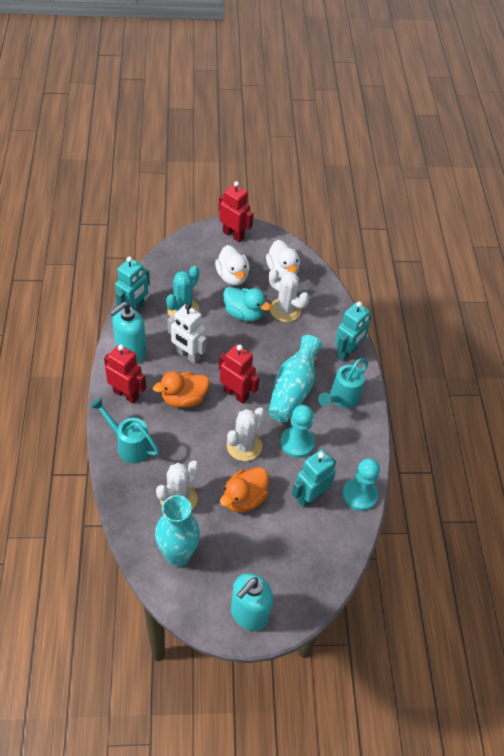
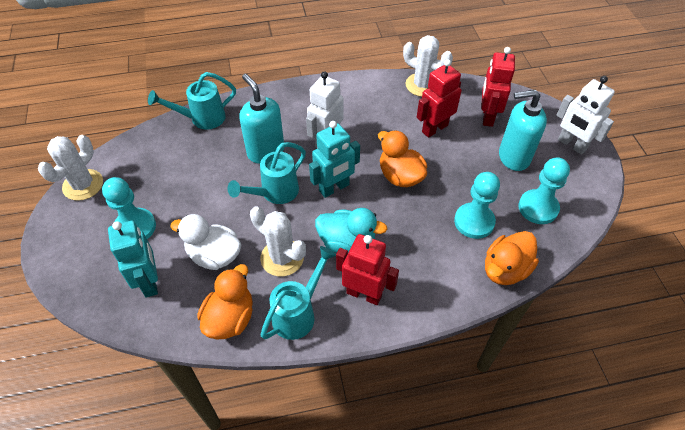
orange duck: 2 -> 3
turquoise cactus: 1 -> 0
turquoise pawn: 2 -> 3
turquoise robot: 3 -> 2
turquoise vase: 2 -> 0
turquoise watering can: 2 -> 3
white duck: 2 -> 1
white robot: 1 -> 2

